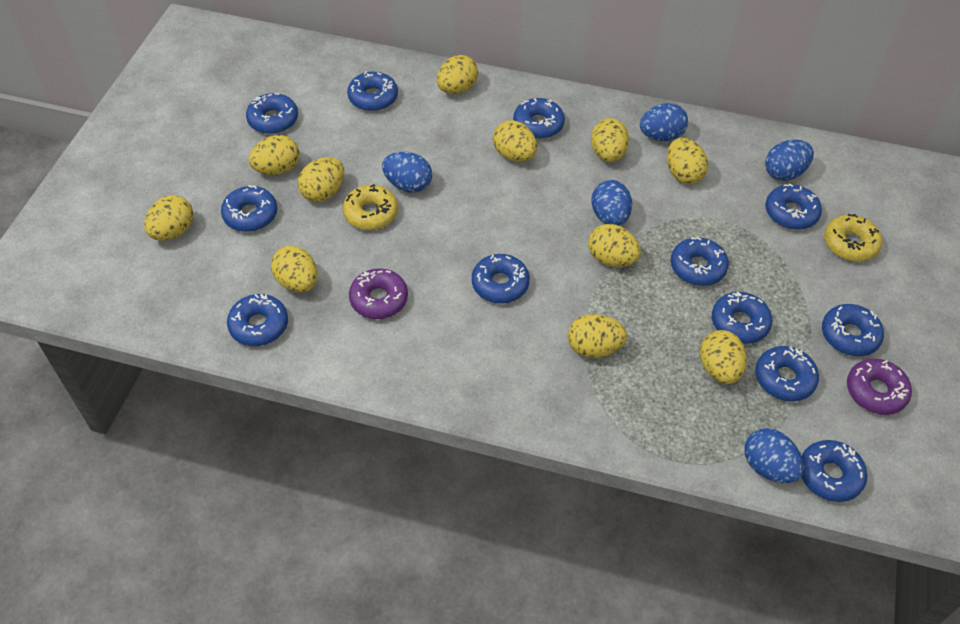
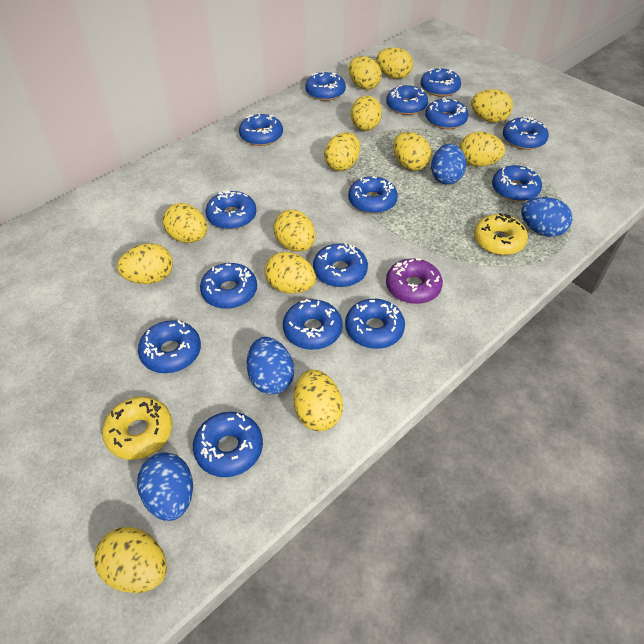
blue donut: 12 -> 15
blue egg: 5 -> 4
purple donut: 2 -> 1
yellow egg: 11 -> 13

